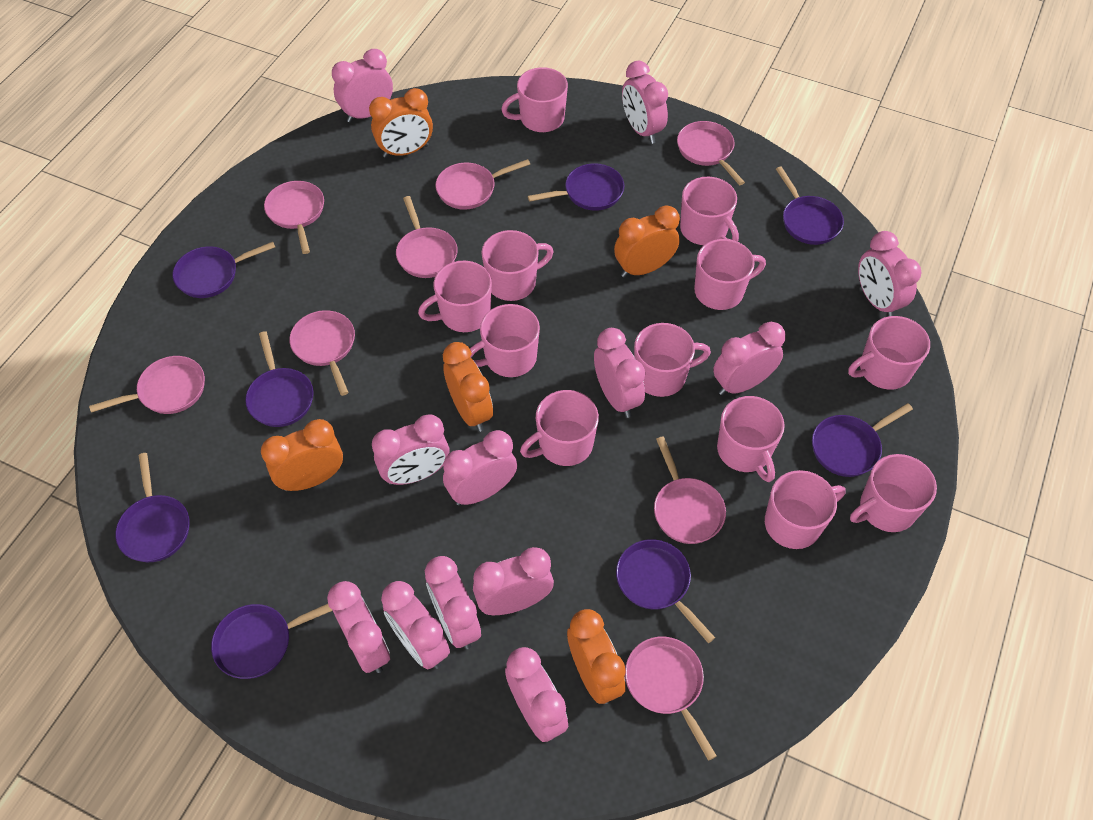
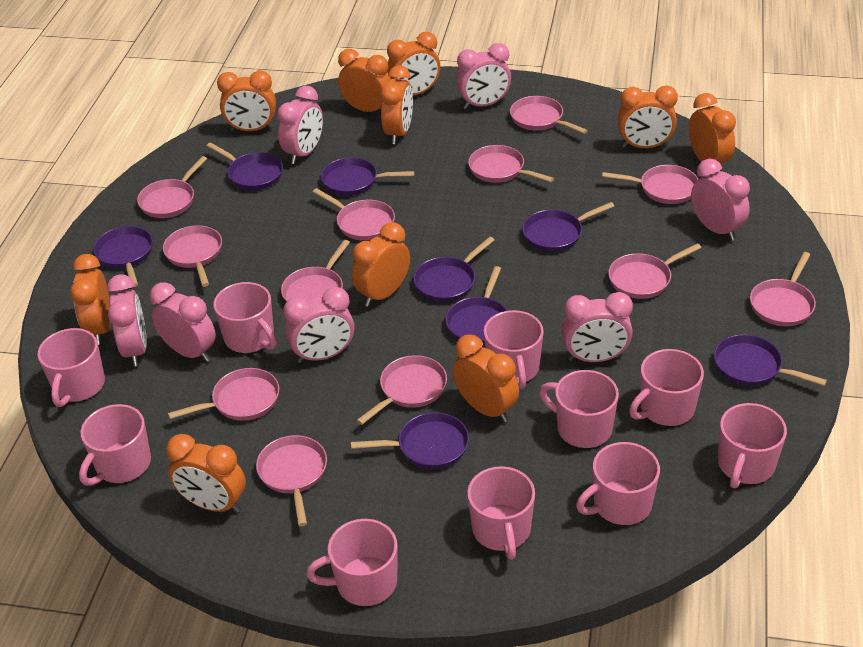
orange clock: 5 -> 10
pink clock: 12 -> 7
pink mug: 12 -> 10
pink pan: 8 -> 12

